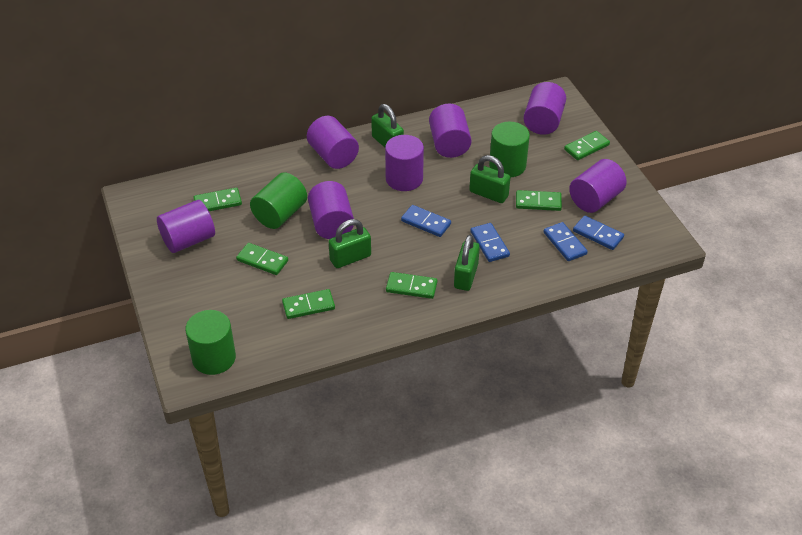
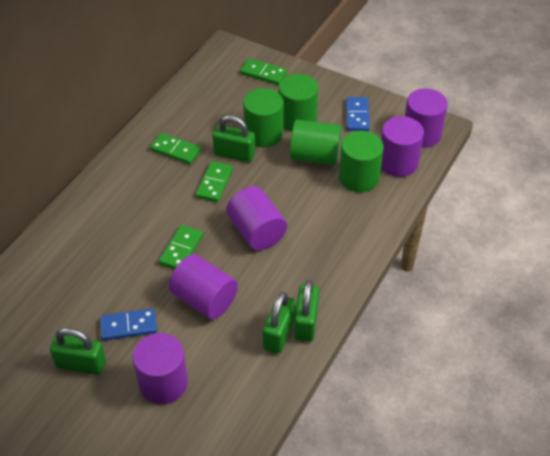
blue domino: 4 -> 2
green cylinder: 3 -> 4
green domino: 6 -> 4
purple cylinder: 7 -> 5

